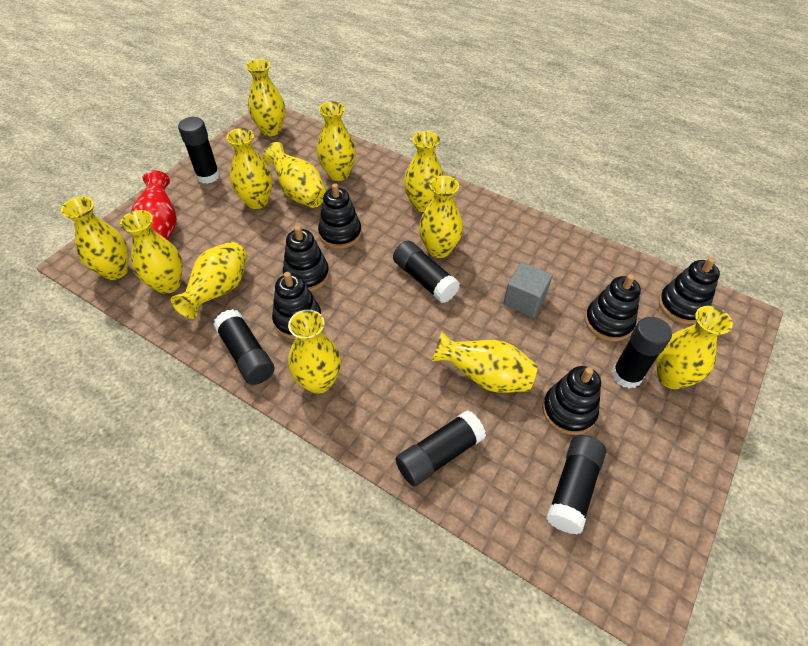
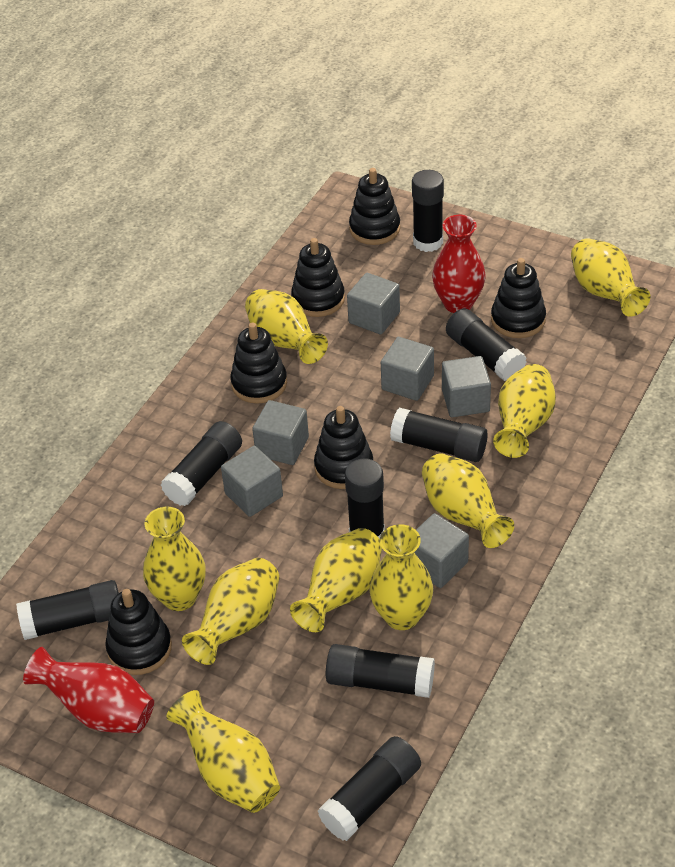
black glue stick: 6 -> 8
grey cube: 1 -> 6
red vase: 1 -> 2
yellow vase: 12 -> 9

